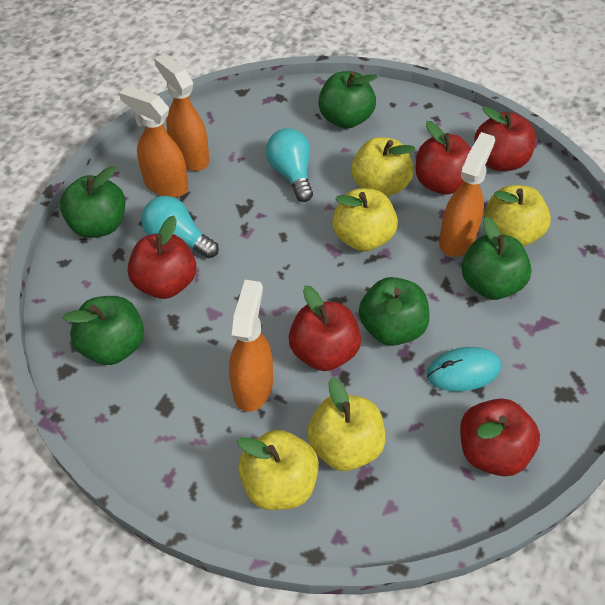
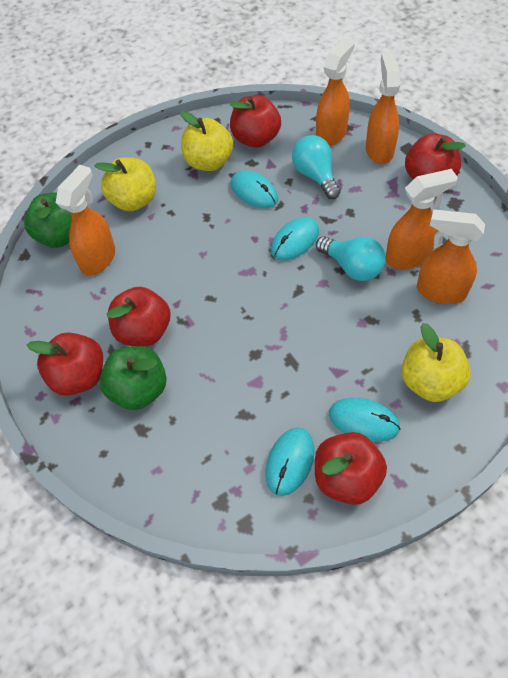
green apple: 5 -> 2
orange spray bottle: 4 -> 5
turquoise mouse: 1 -> 4
yellow apple: 5 -> 3

